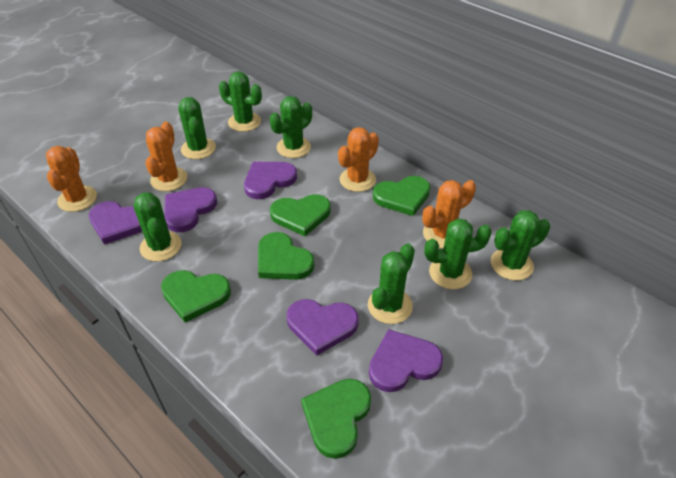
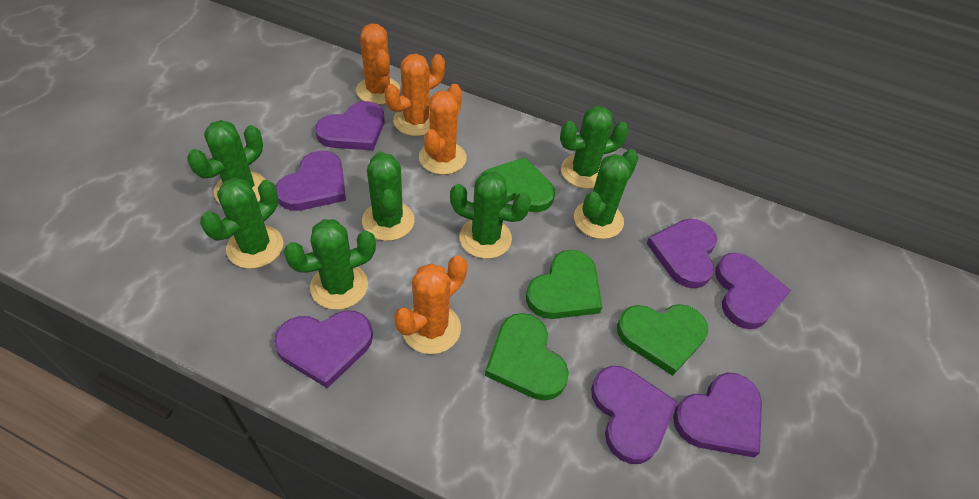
green heart: 5 -> 4
purple heart: 5 -> 7

